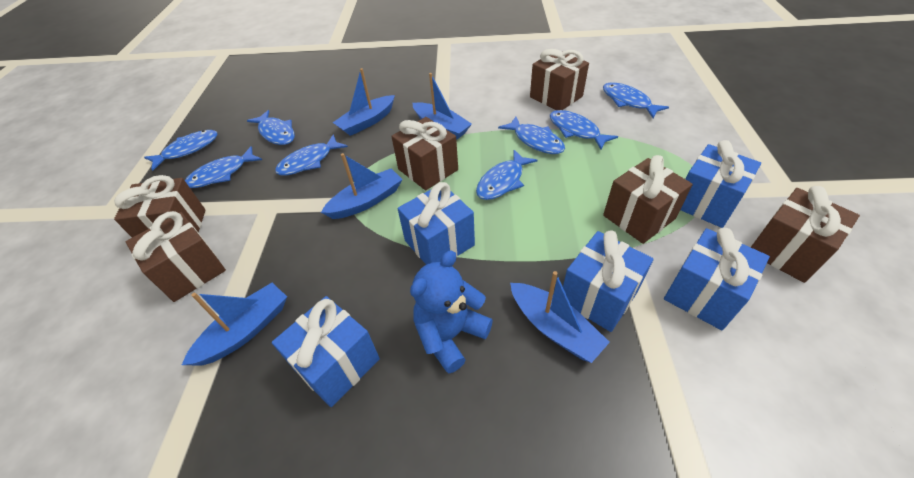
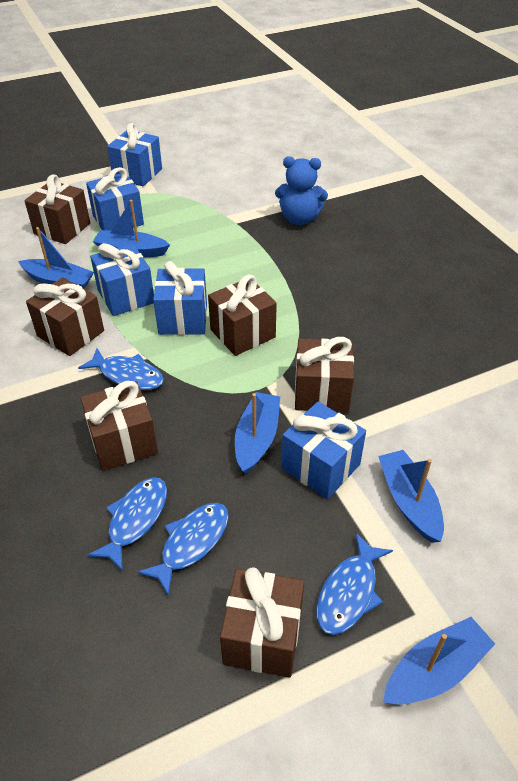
blue fish: 8 -> 4

